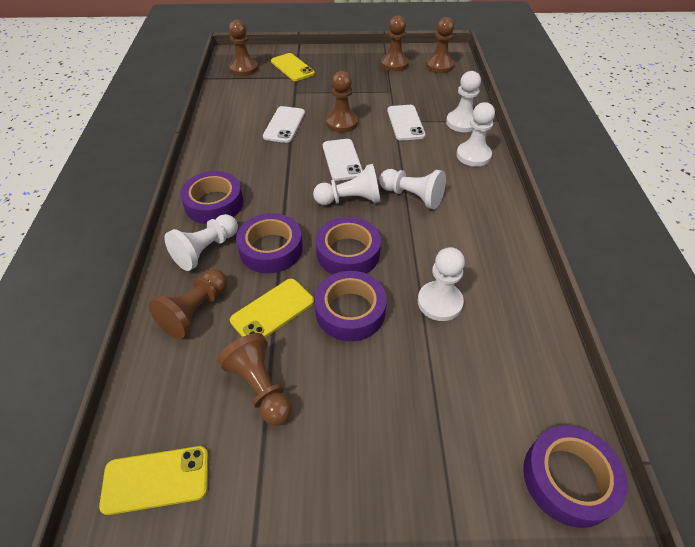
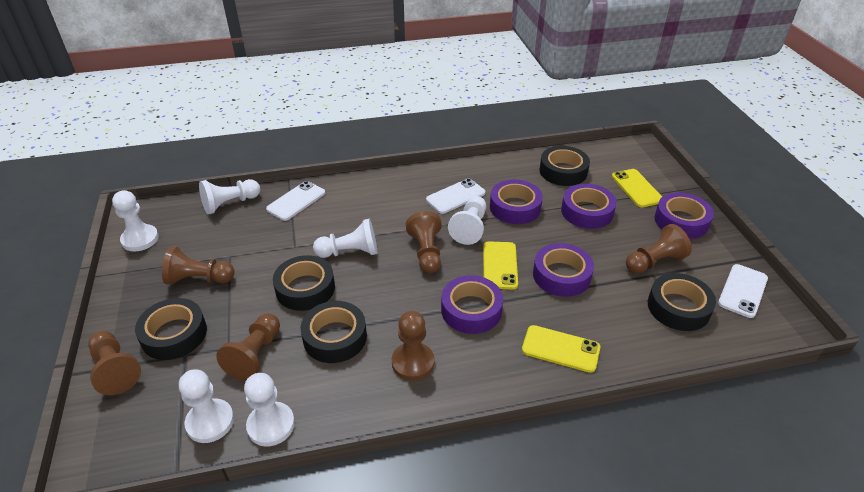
black tape: 0 -> 5

